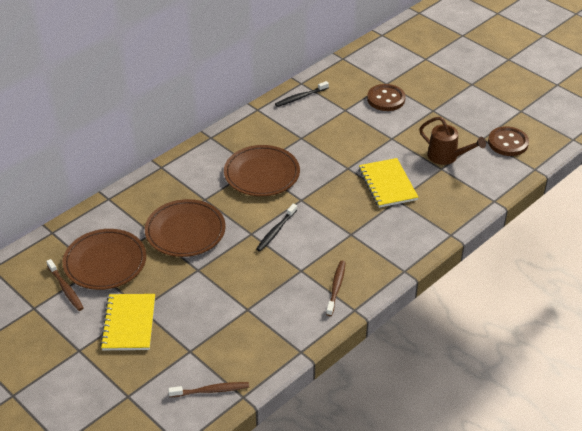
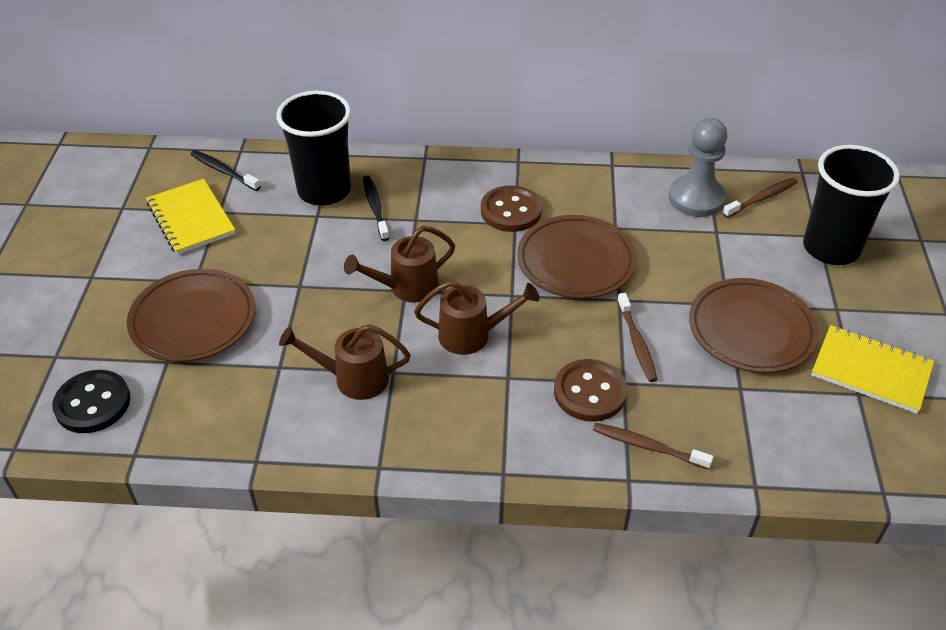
black button: 0 -> 1
black cup: 0 -> 2
brown watering can: 1 -> 3
grey pawn: 0 -> 1

